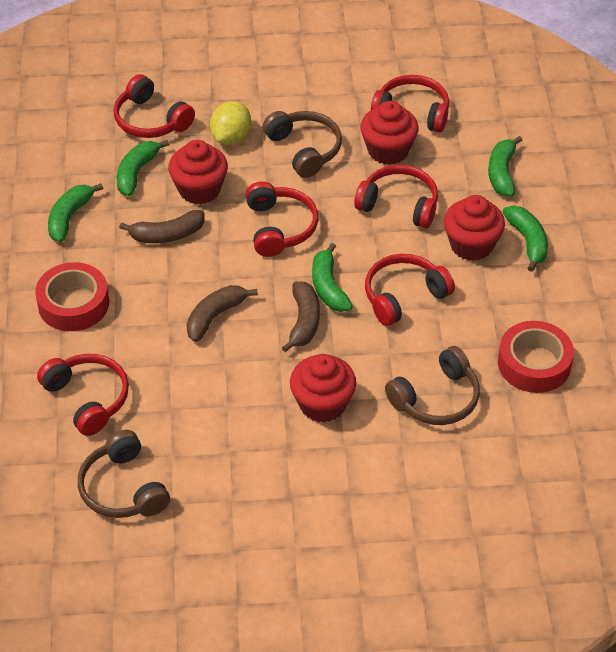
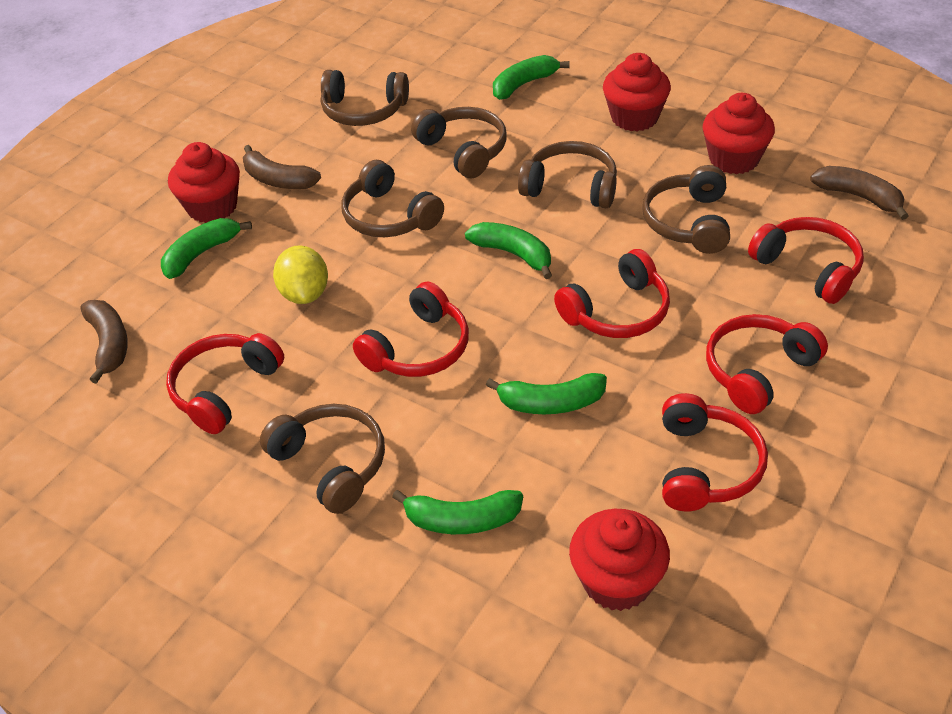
brown headphones: 3 -> 6
red tape: 2 -> 0

